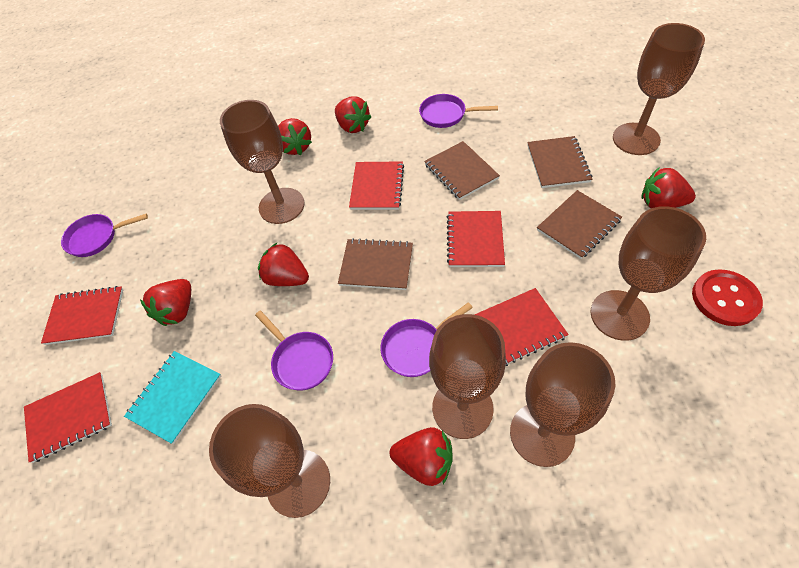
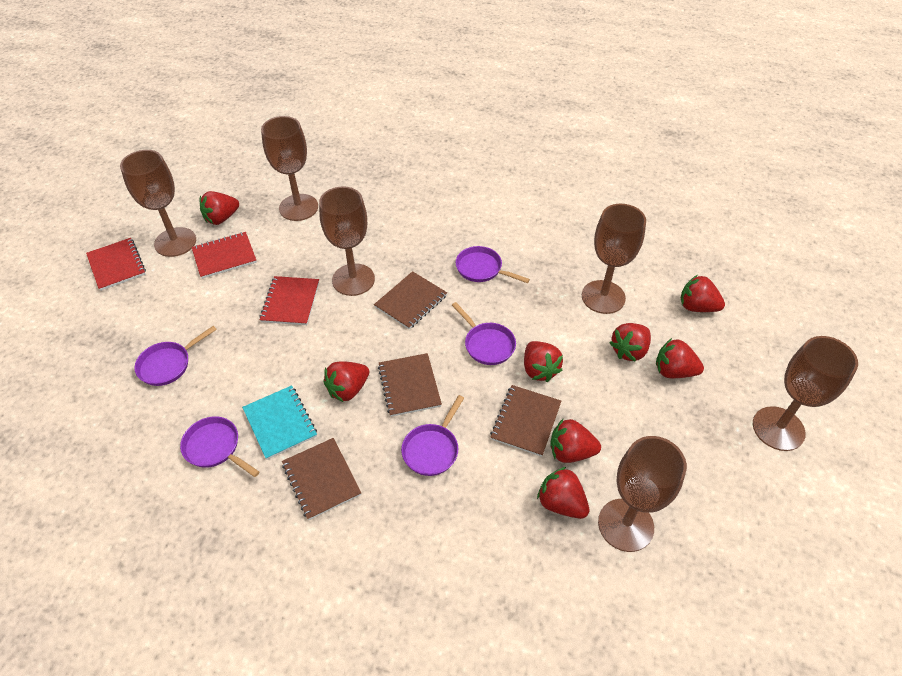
purple pan: 4 -> 5
red button: 1 -> 0
red notebook: 5 -> 3
red strawberry: 6 -> 8

